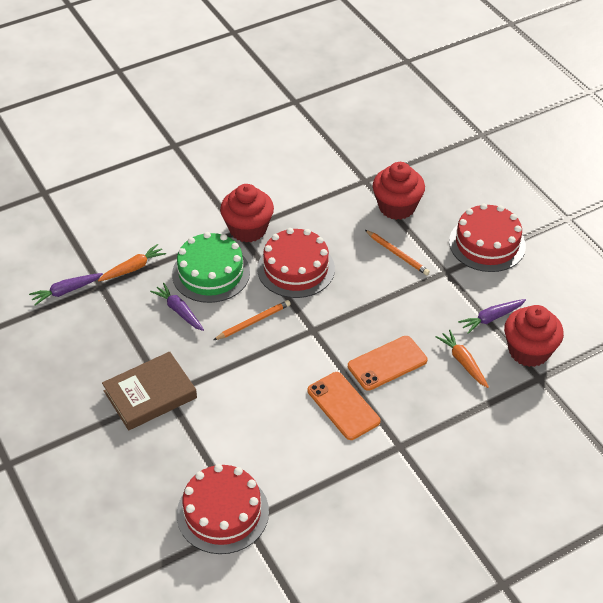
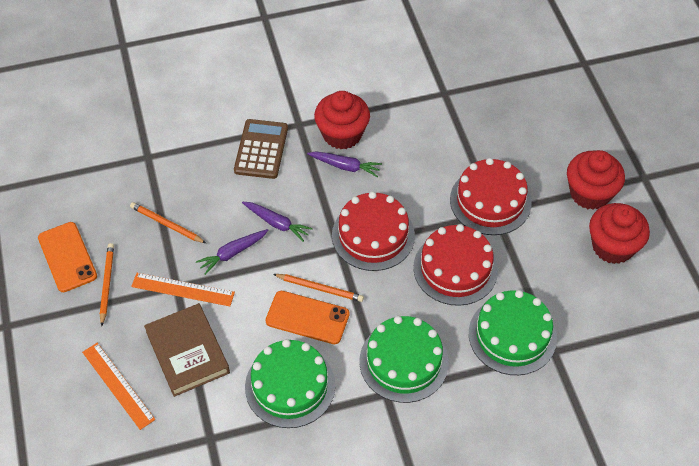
brown calculator: 0 -> 1
green cake: 1 -> 3
orange carrot: 2 -> 0
orange pencil: 2 -> 3
orange ruler: 0 -> 2

